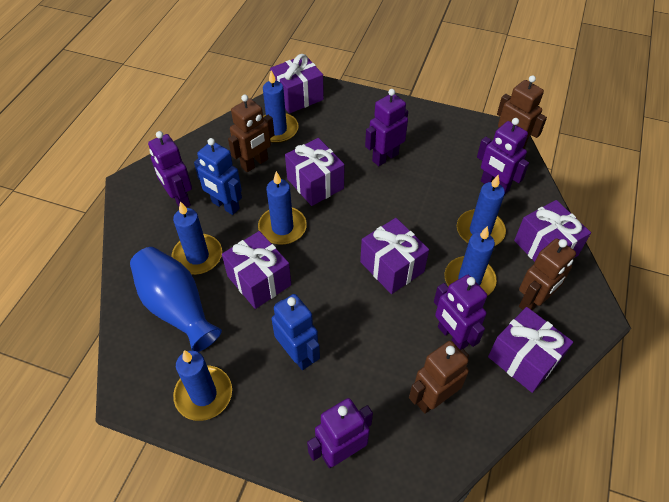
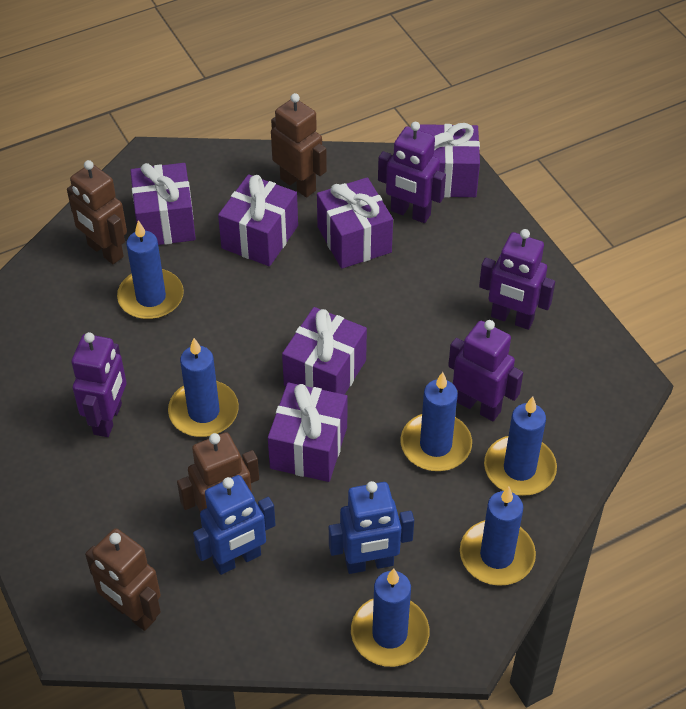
blue vase: 1 -> 0
purple robot: 5 -> 4

